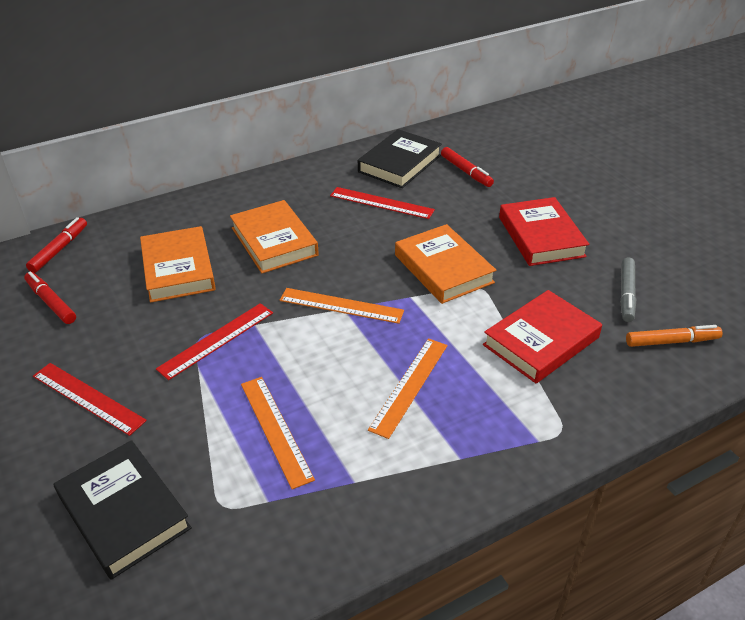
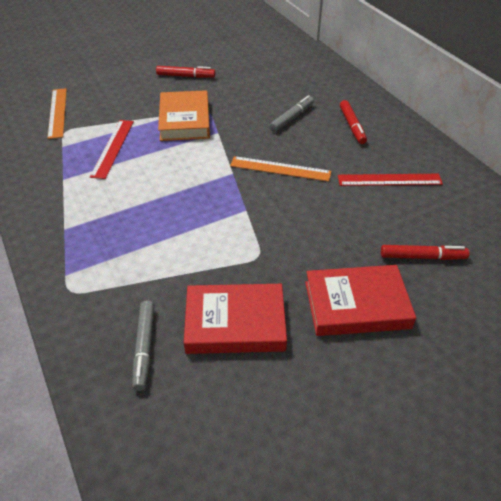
black book: 2 -> 0
grey marker: 1 -> 2
orange book: 3 -> 1
orange marker: 1 -> 0
orange ruler: 3 -> 2
red ruler: 3 -> 2

